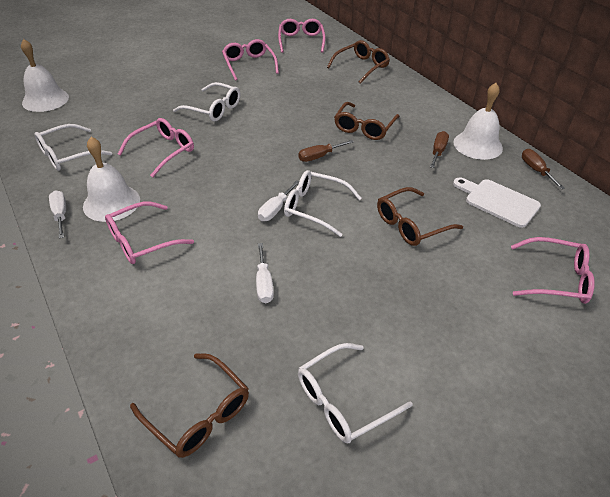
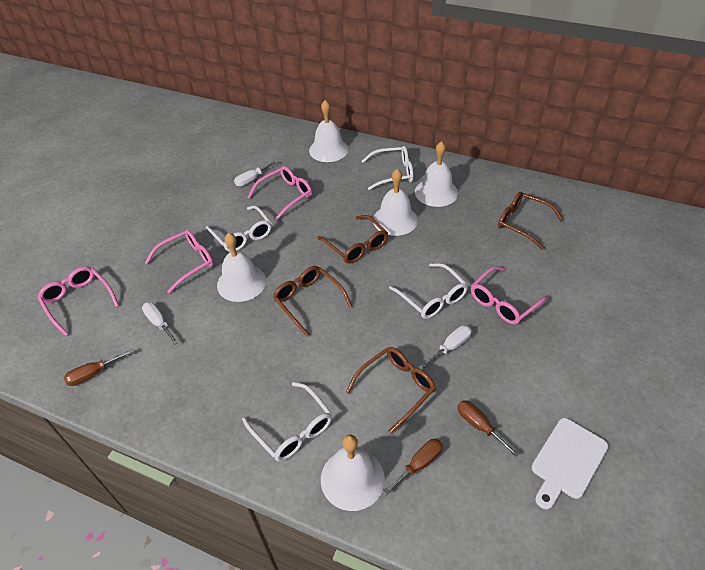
pink glasses: 5 -> 4
white bell: 3 -> 5

